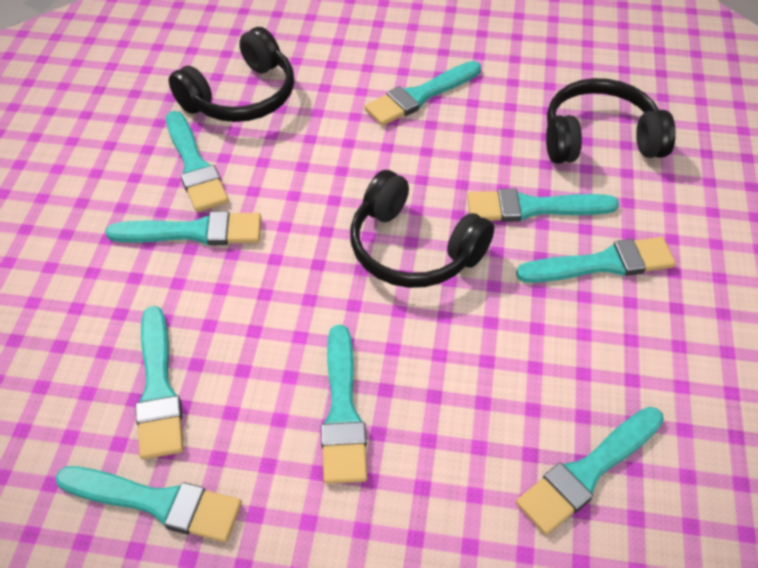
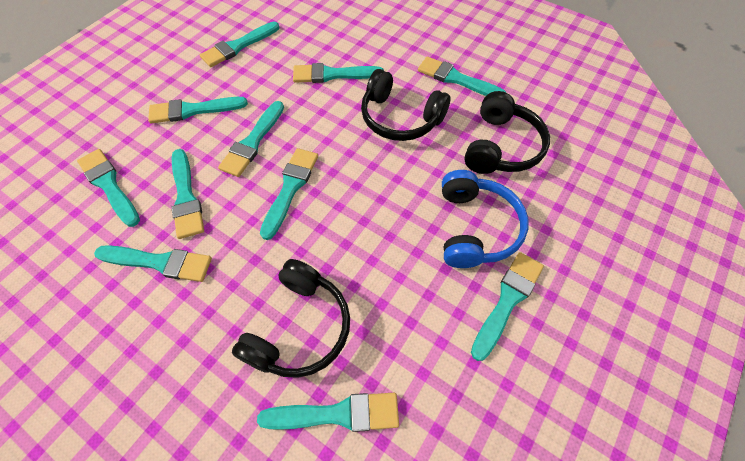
blue headphones: 0 -> 1
turquoise brush: 9 -> 11

